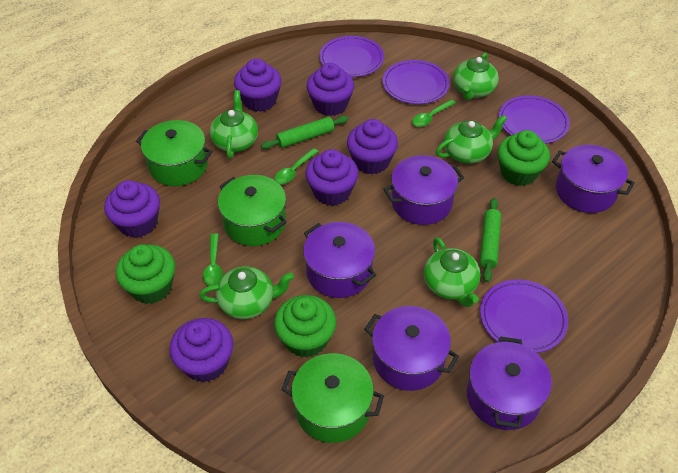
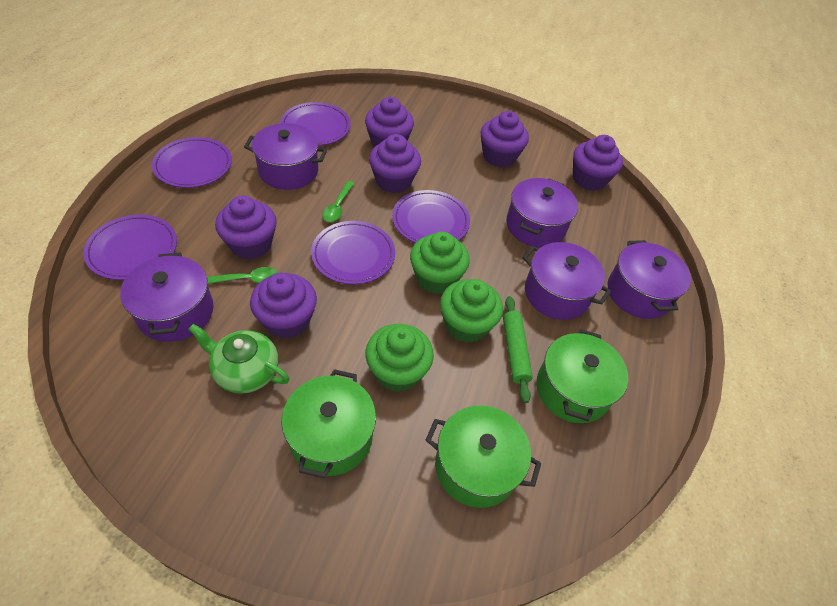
green rolling pin: 2 -> 1
green spoon: 3 -> 2
green teapot: 5 -> 1
purple plate: 4 -> 5

